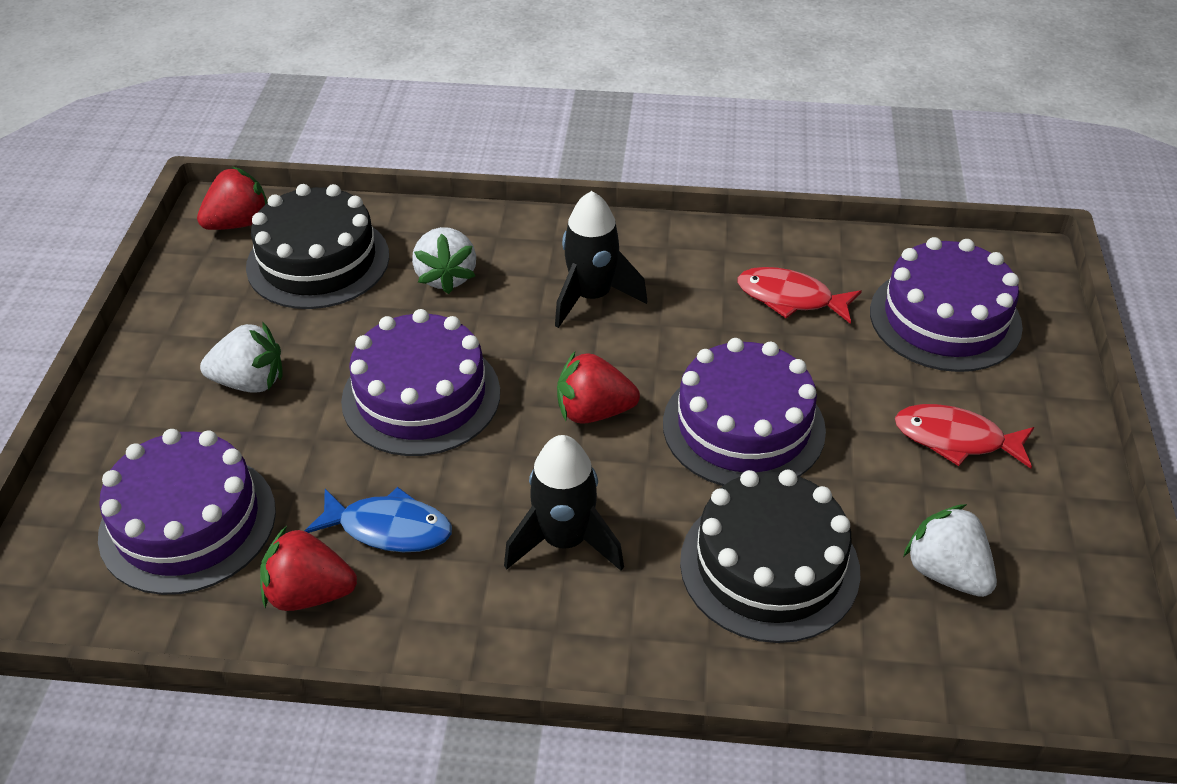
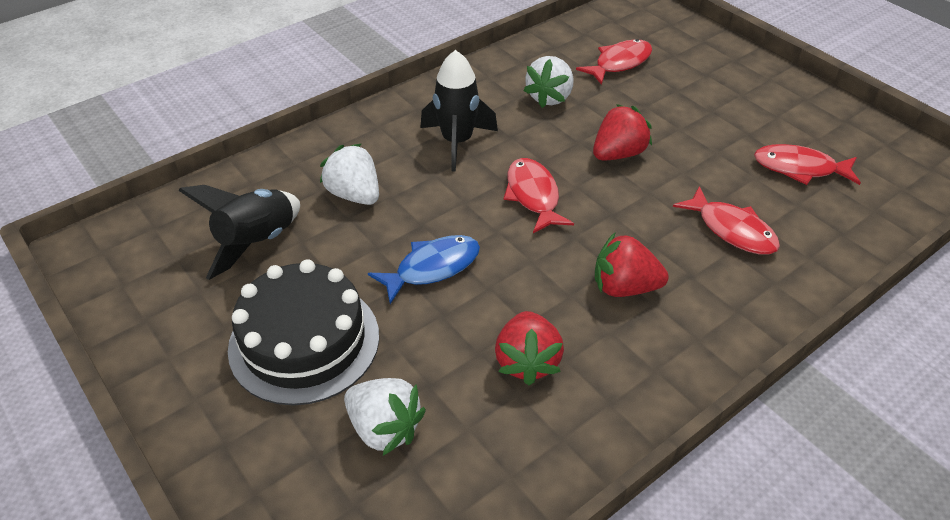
black cake: 2 -> 1
purple cake: 4 -> 0
red fish: 2 -> 4

